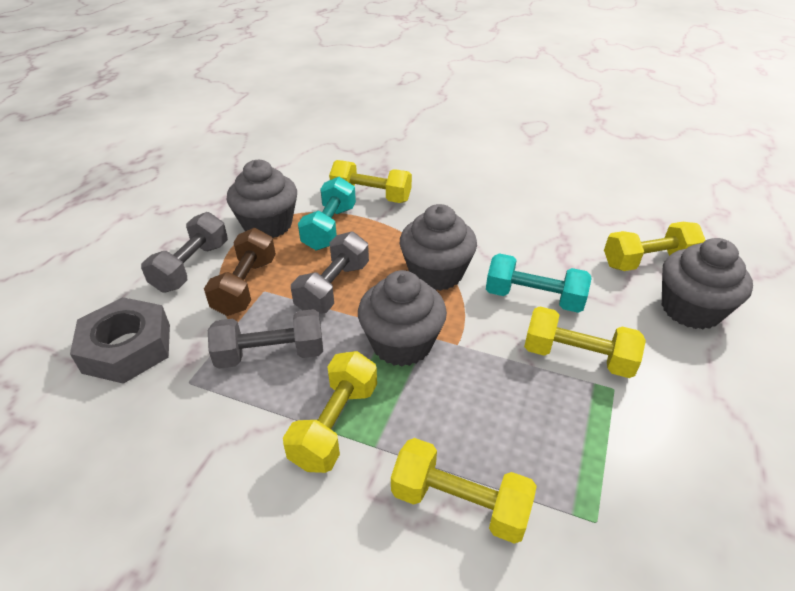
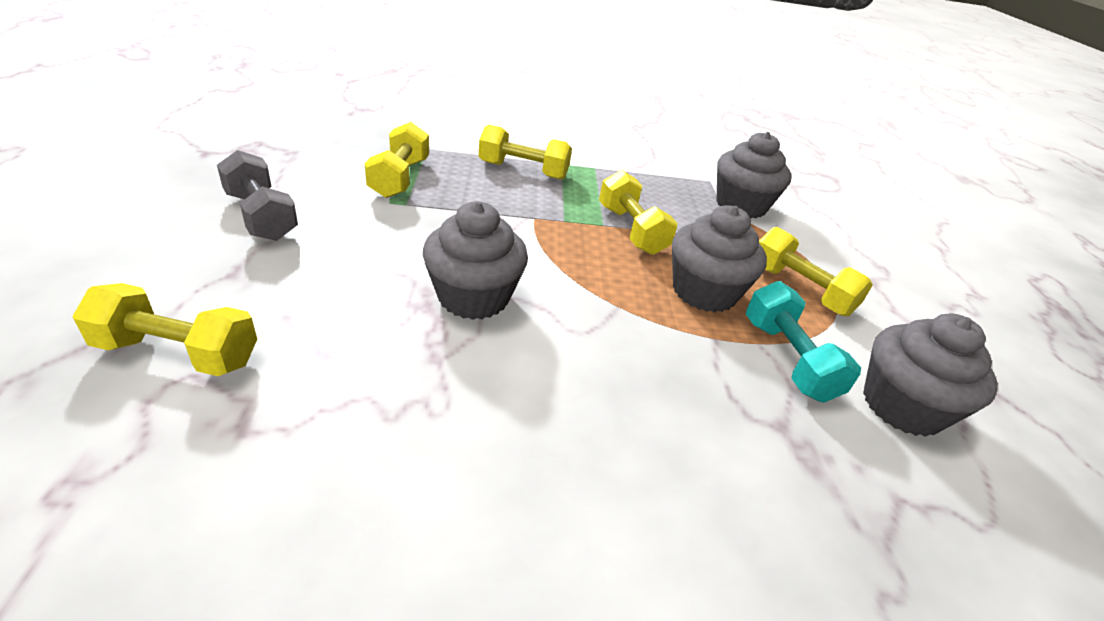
brown dumbbell: 1 -> 0
grey dumbbell: 3 -> 1
grey nut: 1 -> 0
turquoise dumbbell: 2 -> 1

